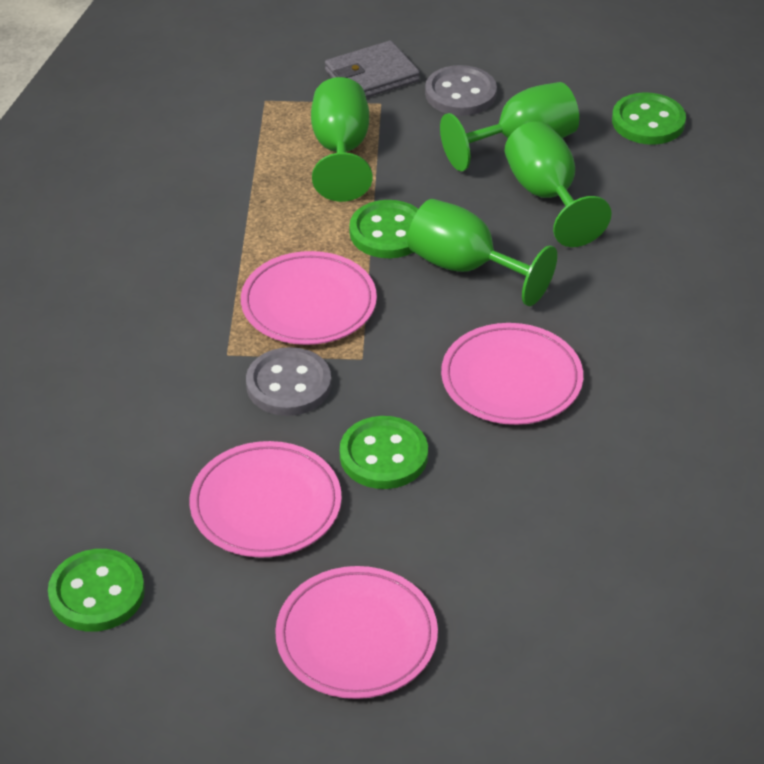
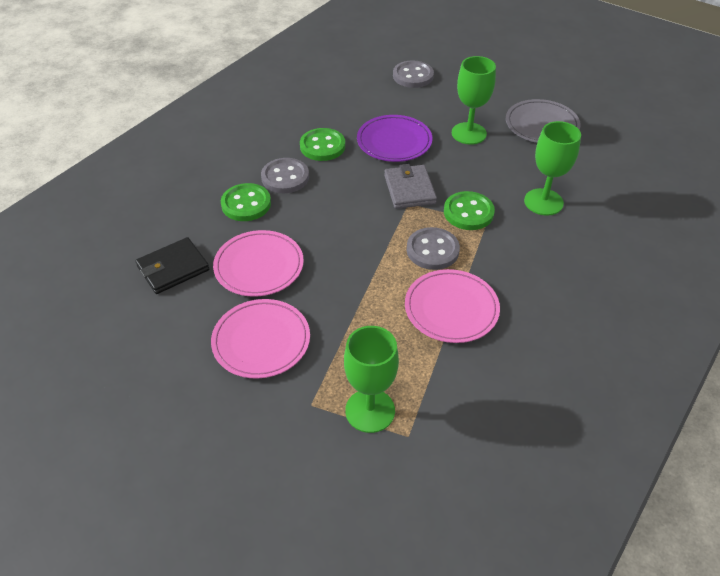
black wallet: 0 -> 1
green button: 4 -> 3
green goblet: 4 -> 3
grey button: 2 -> 3
grey plate: 0 -> 1
pink plate: 4 -> 3
purple plate: 0 -> 1

